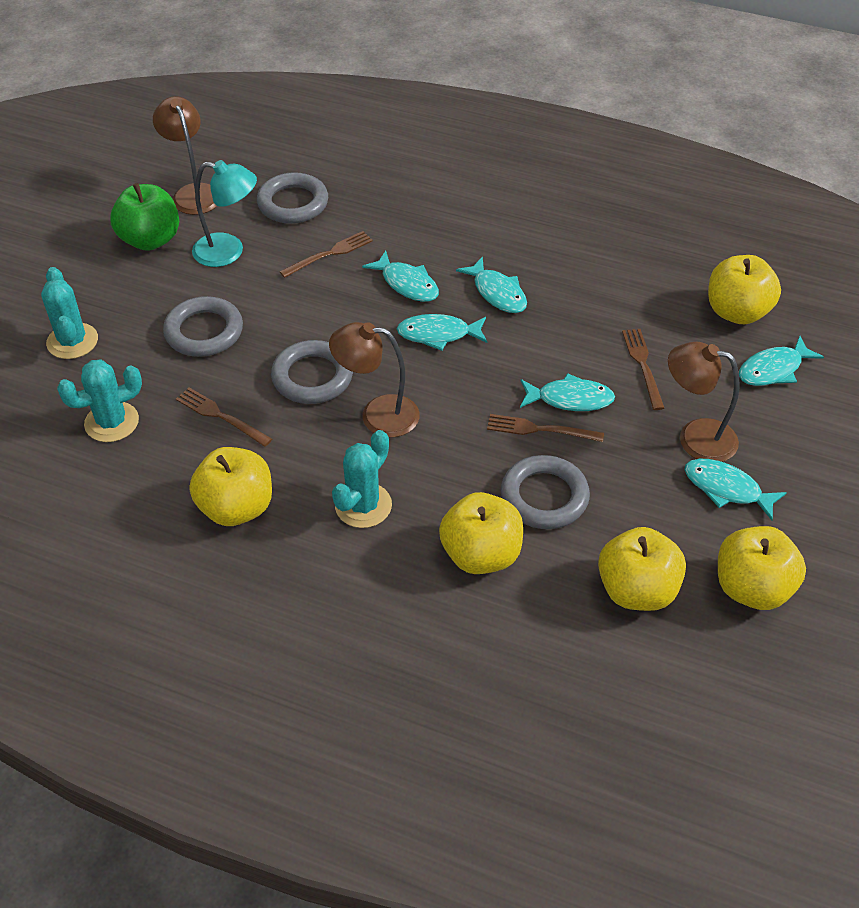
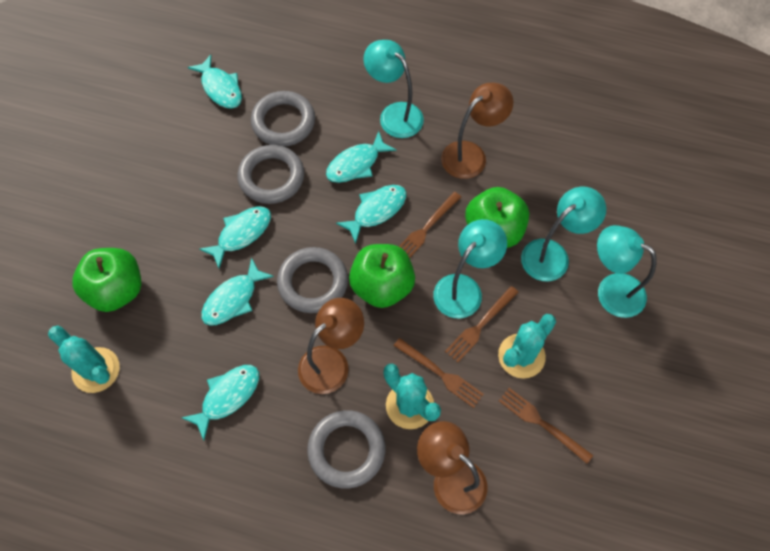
green apple: 1 -> 3
turquoise lamp: 1 -> 4
yellow apple: 5 -> 0

